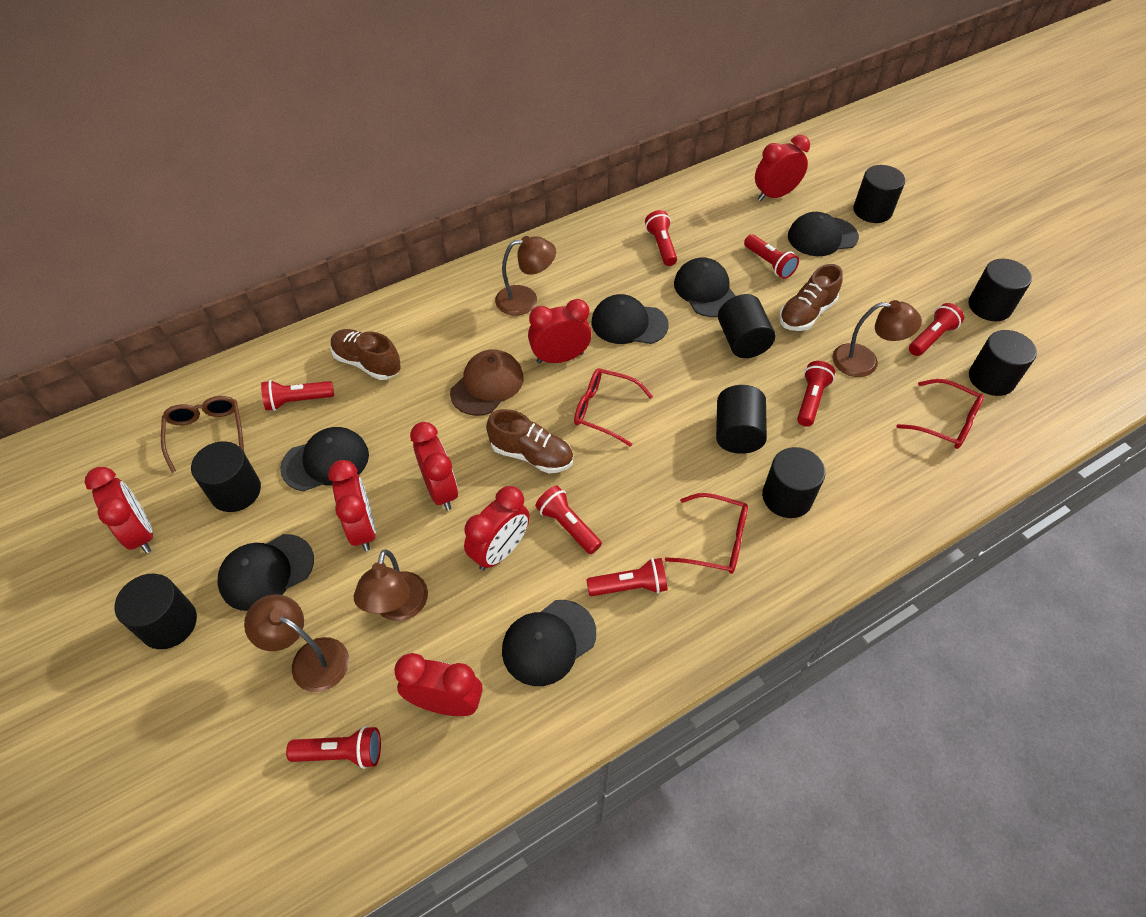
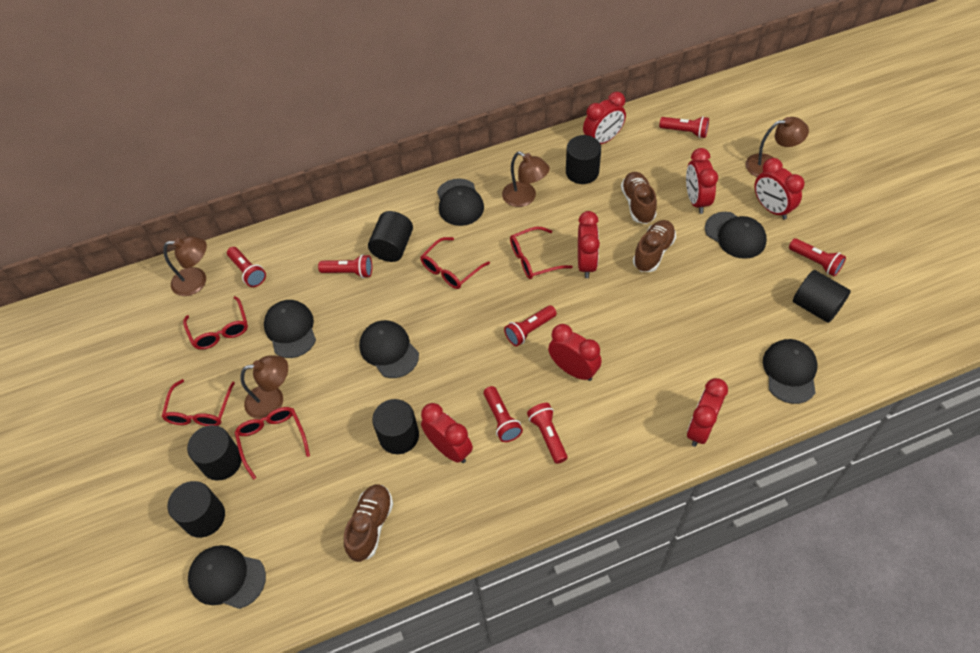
black cylinder: 8 -> 6
brown cap: 1 -> 0
brown glasses: 1 -> 0
red flashlight: 8 -> 7
red glasses: 3 -> 5

